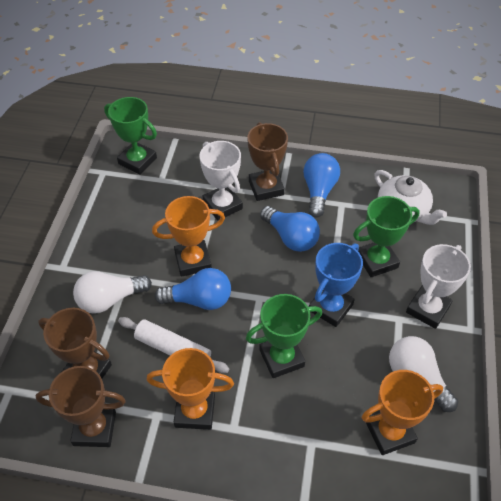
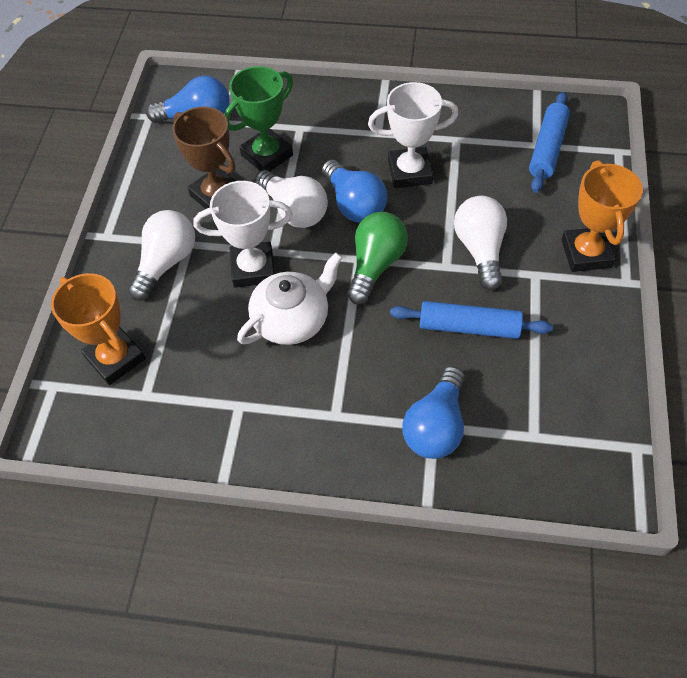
blue rolling pin: 0 -> 2
blue trophy: 1 -> 0
brown trophy: 3 -> 1
green light bulb: 0 -> 1
green trophy: 3 -> 1
orange trophy: 3 -> 2
white light bulb: 2 -> 3
white rolling pin: 1 -> 0

